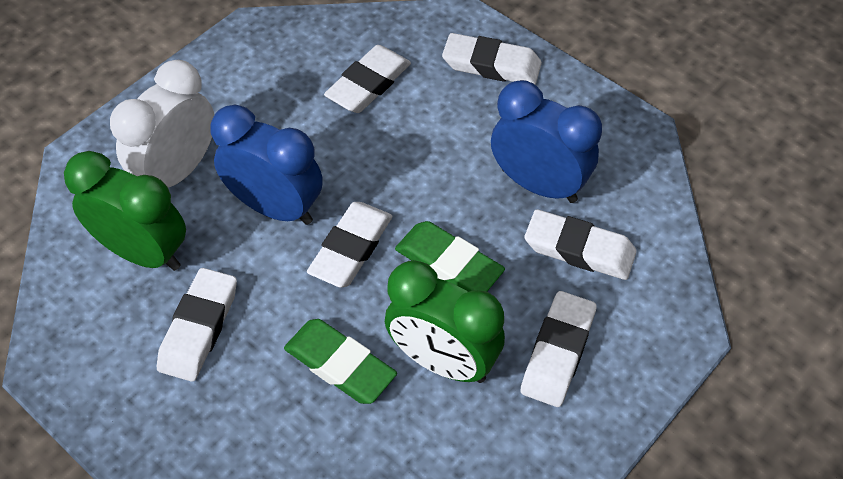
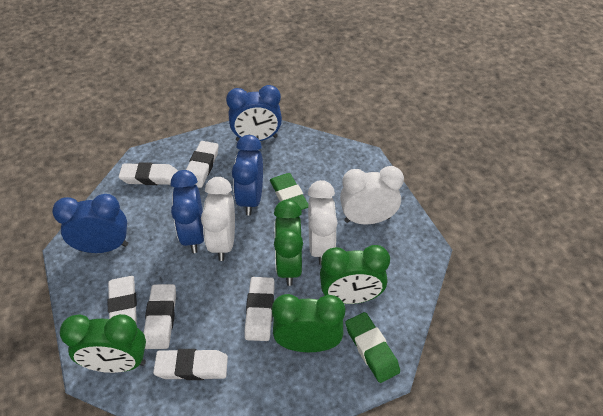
blue clock: 2 -> 4
green clock: 2 -> 4
white clock: 1 -> 3

